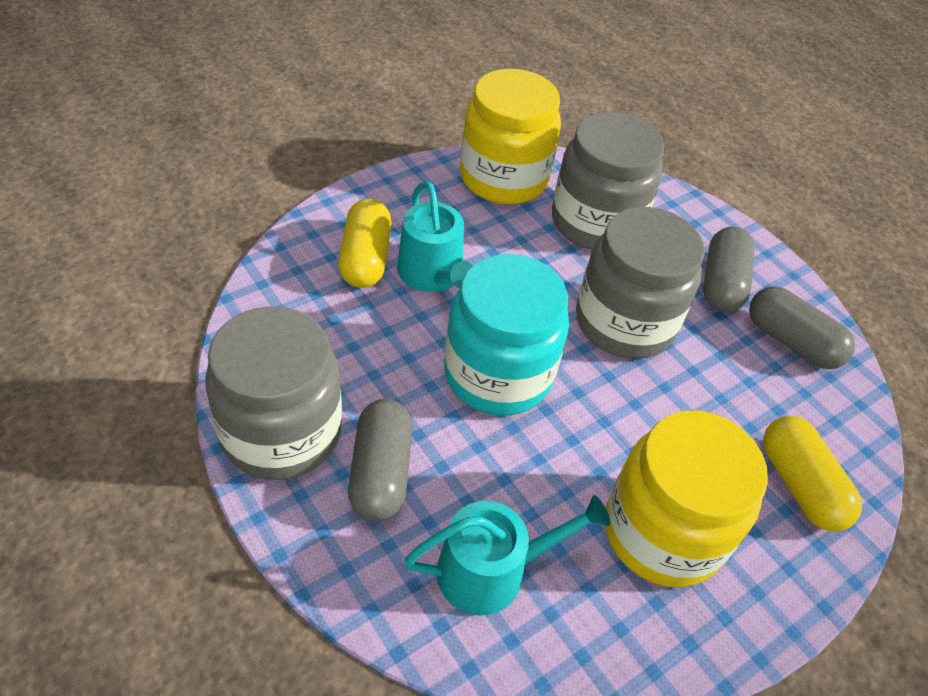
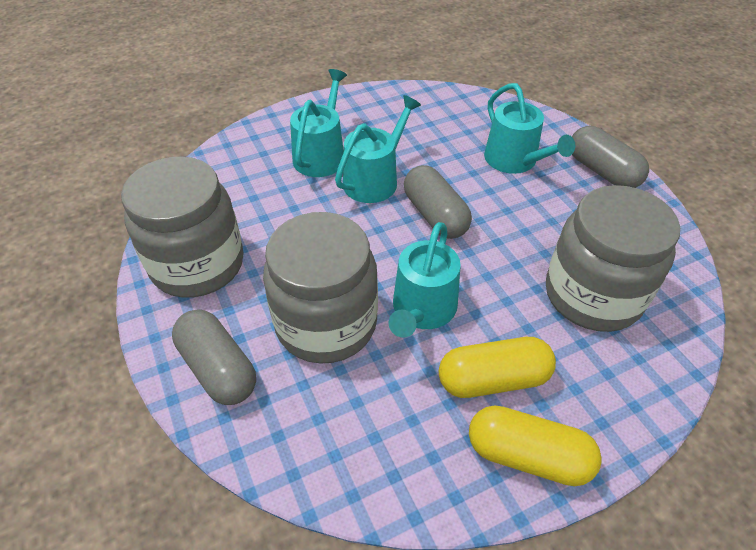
turquoise jar: 1 -> 0
turquoise watering can: 2 -> 4
yellow jar: 2 -> 0

